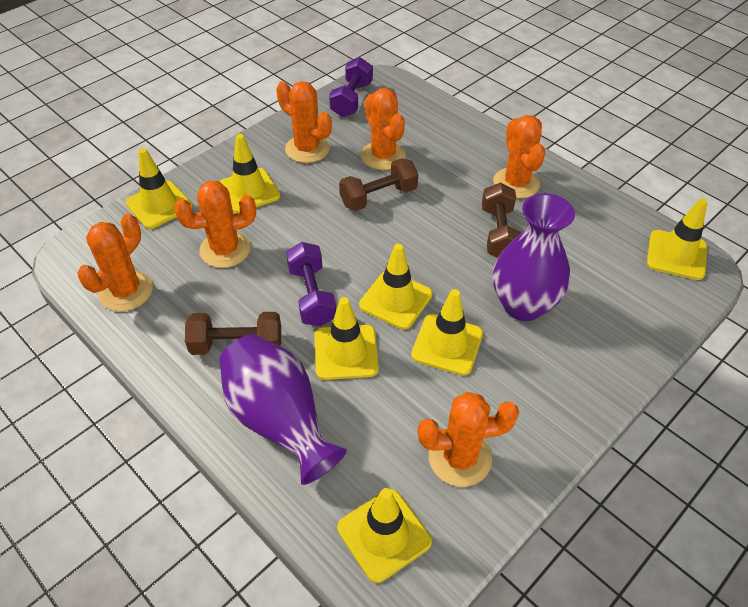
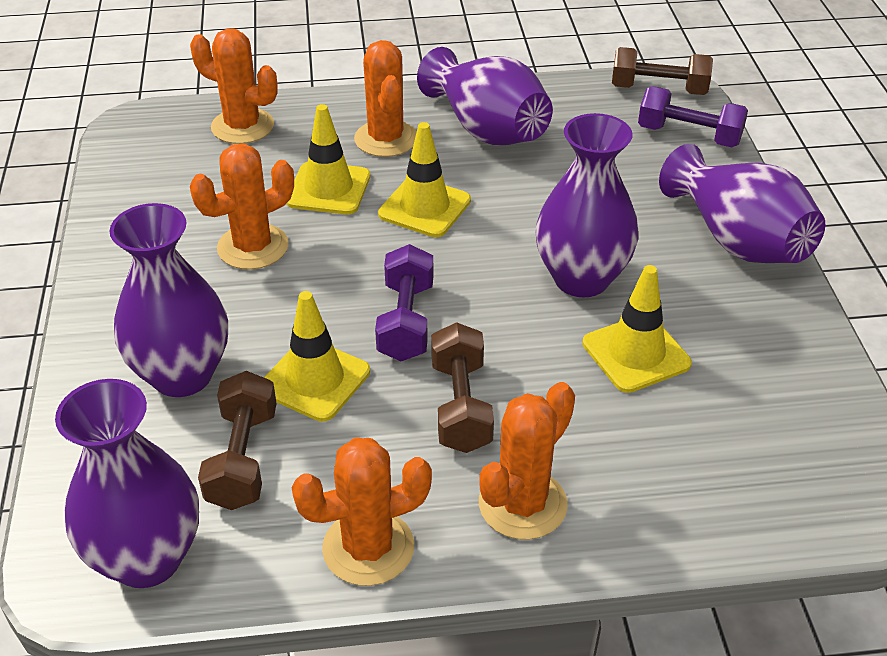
orange cactus: 6 -> 5
purple vase: 2 -> 5
yellow traffic cone: 7 -> 4

